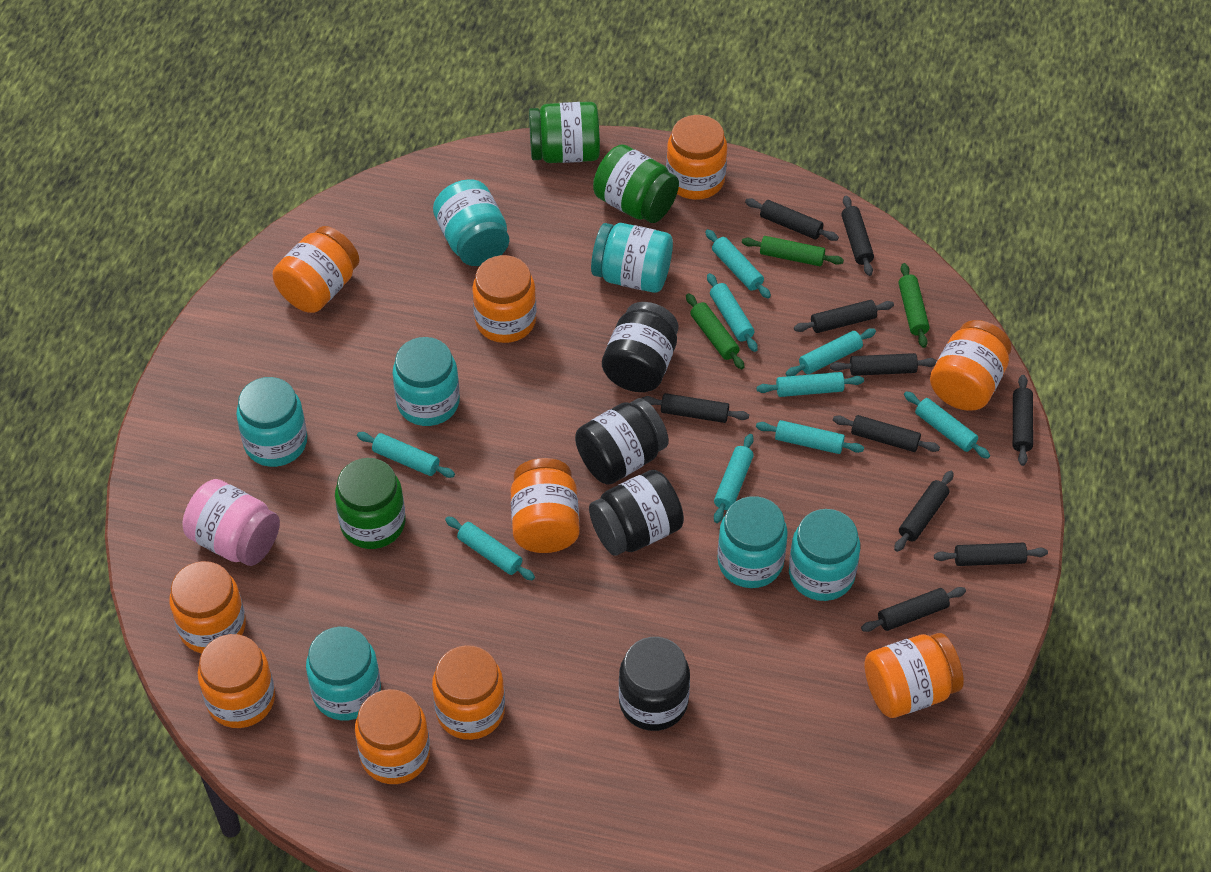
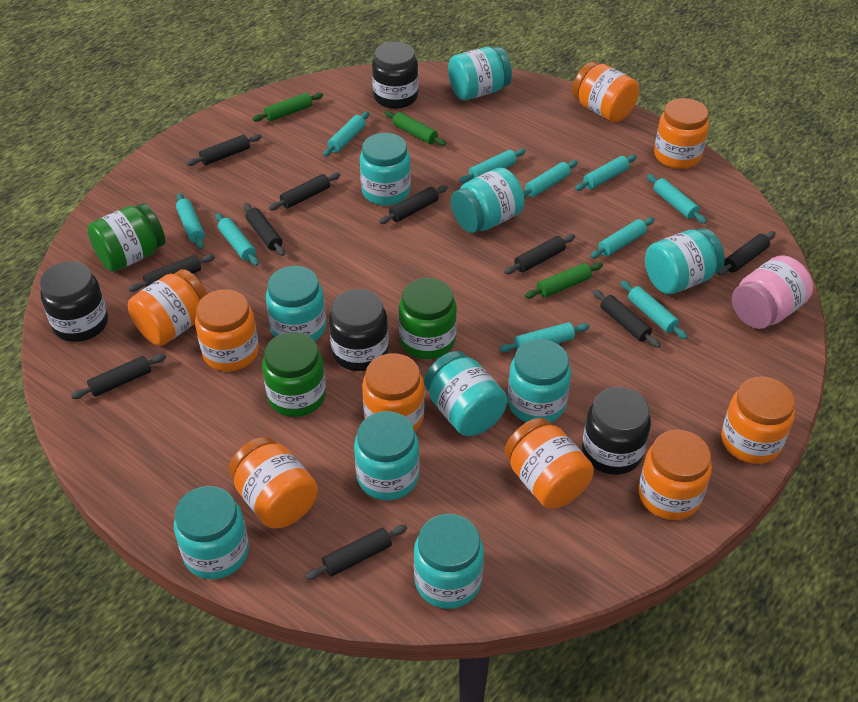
orange jar: 10 -> 9
turquoise jar: 7 -> 10
turquoise rolling pin: 9 -> 10

